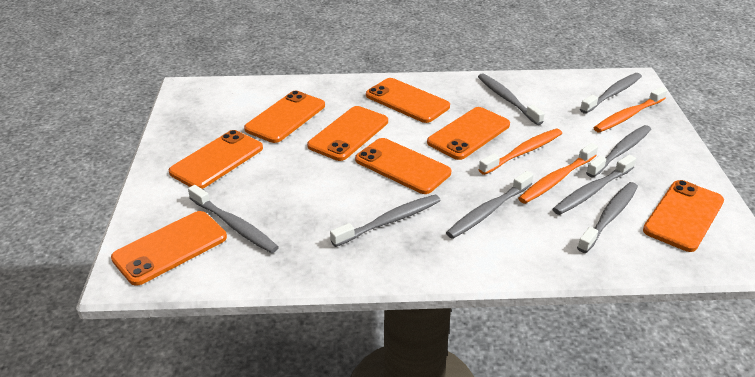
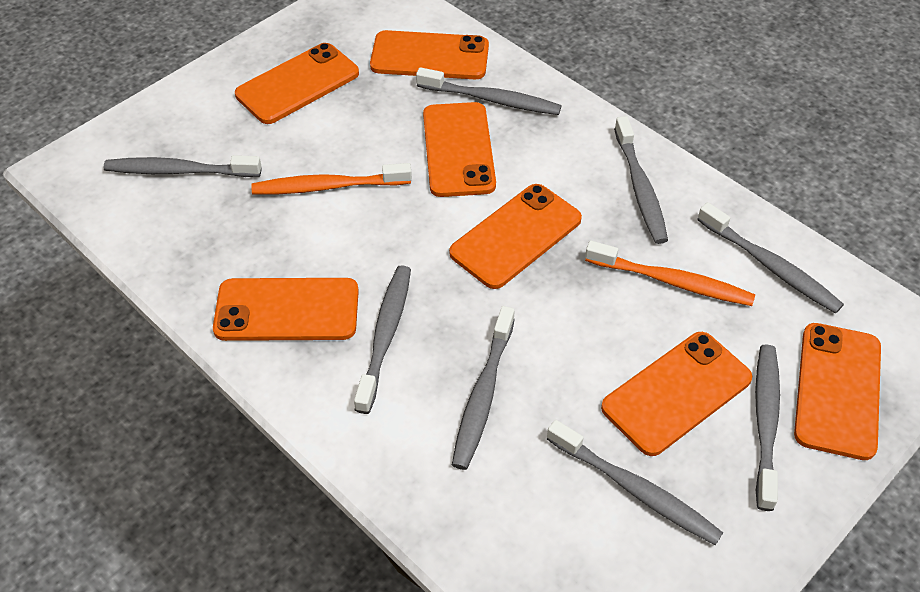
orange phone: 8 -> 7
orange toothbrush: 3 -> 2

